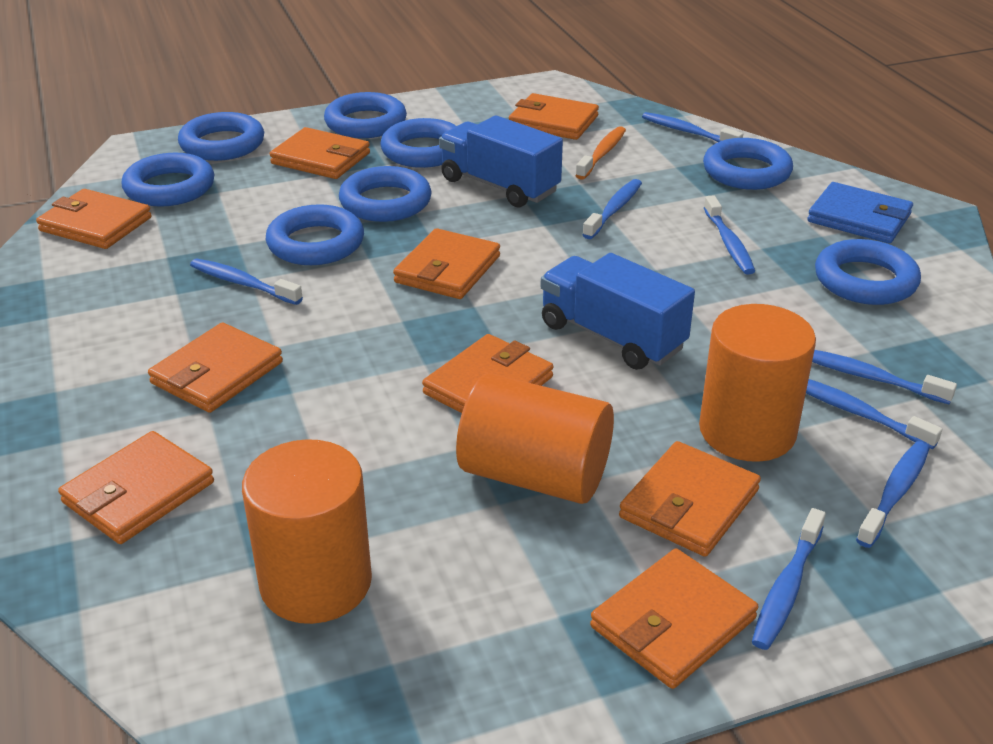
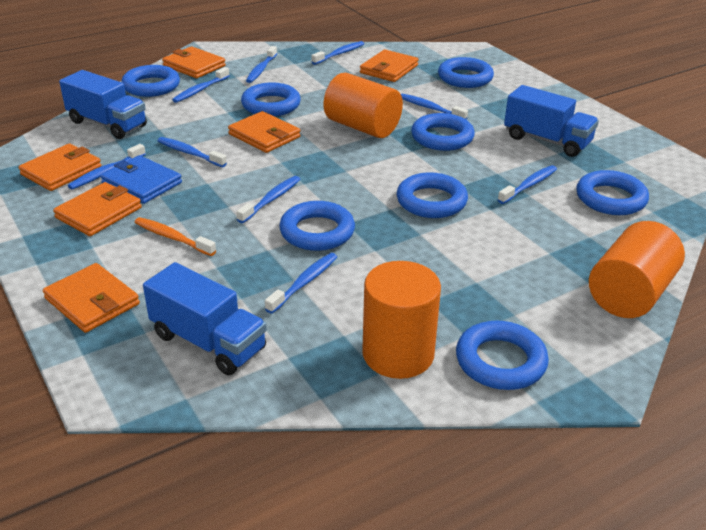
blue toothbrush: 8 -> 9
blue truck: 2 -> 3
orange wallet: 9 -> 6

